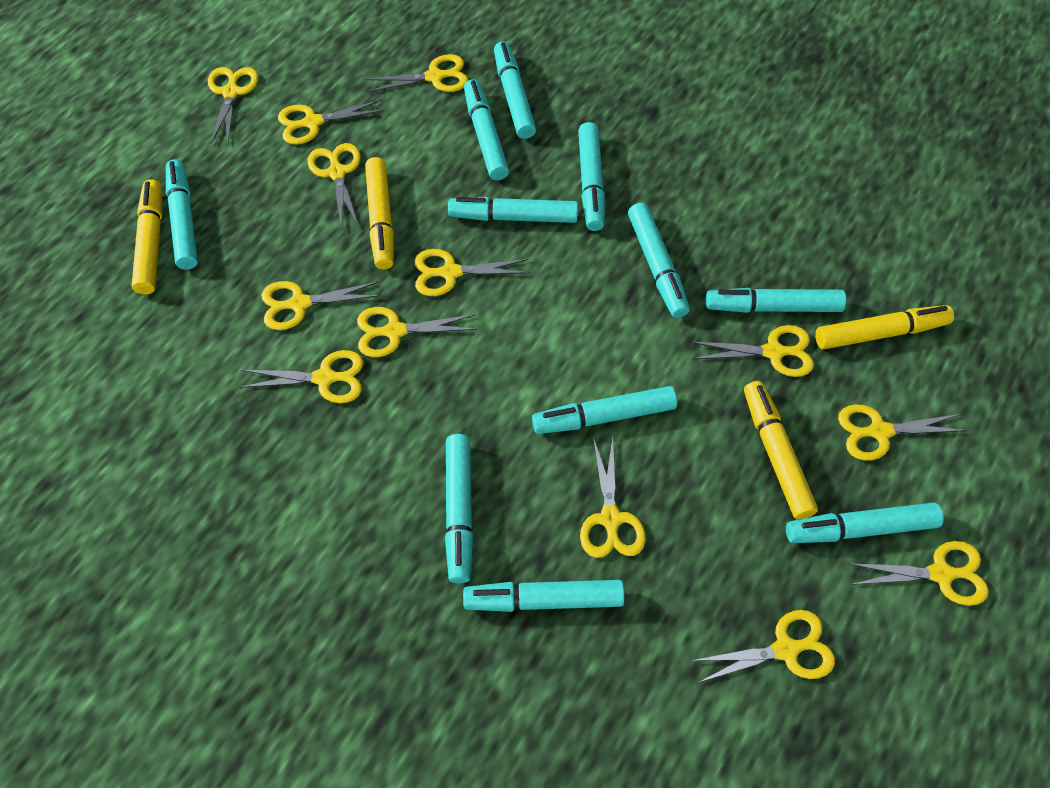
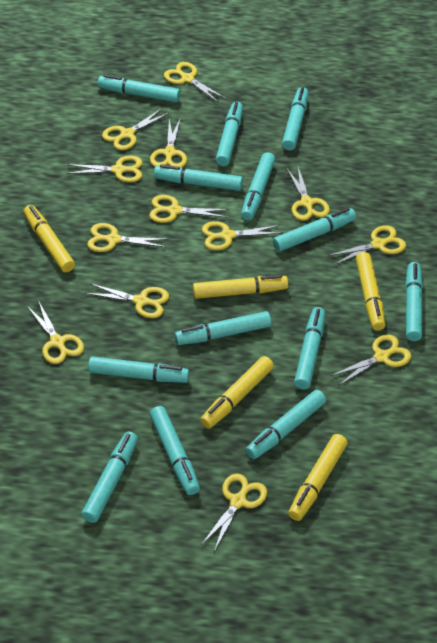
turquoise marker: 11 -> 13
yellow marker: 4 -> 5

